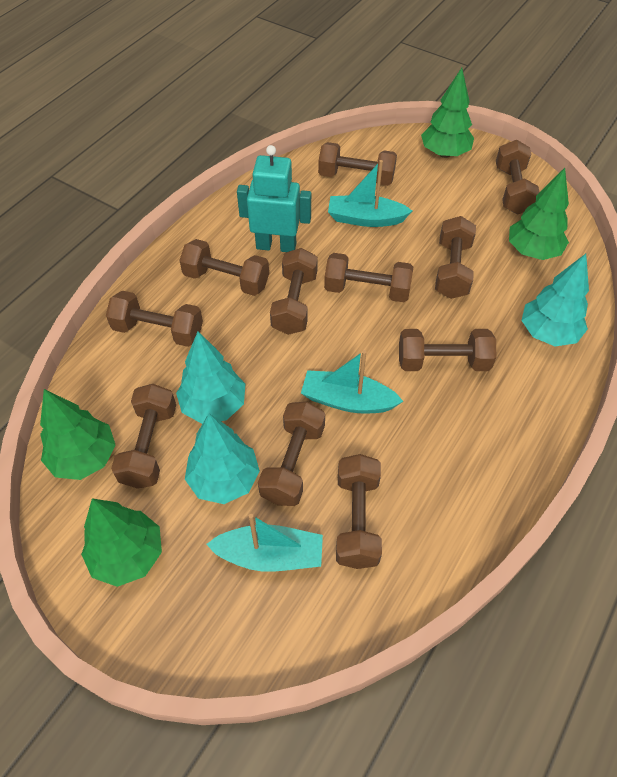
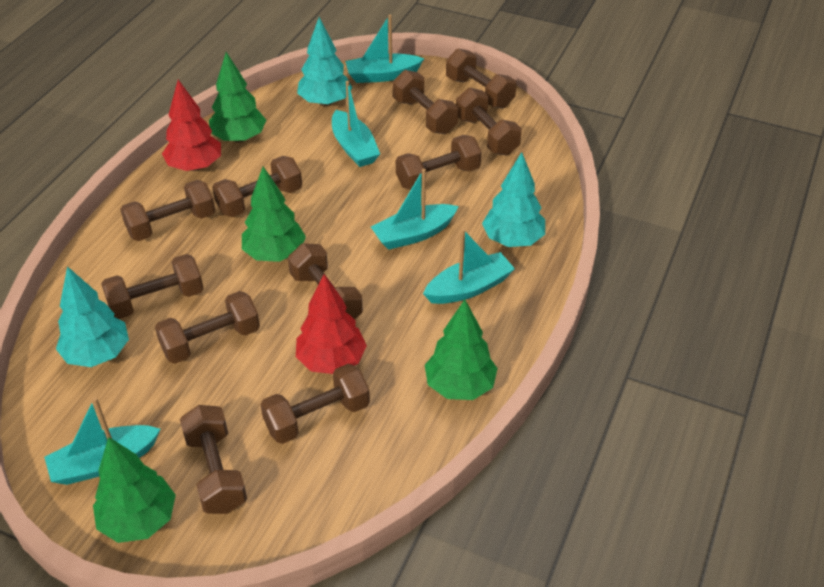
red tree: 0 -> 2
turquoise boat: 3 -> 5
turquoise robot: 1 -> 0

